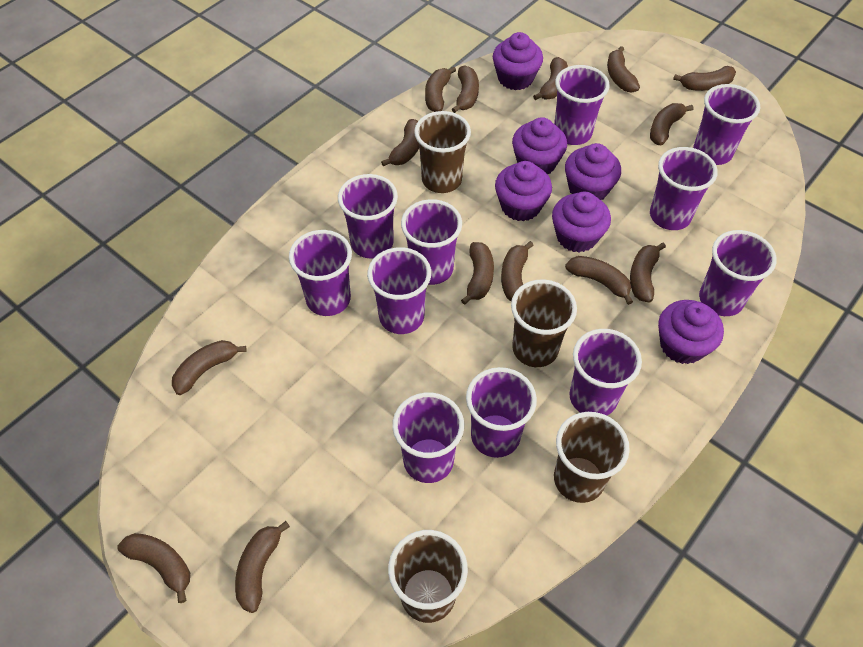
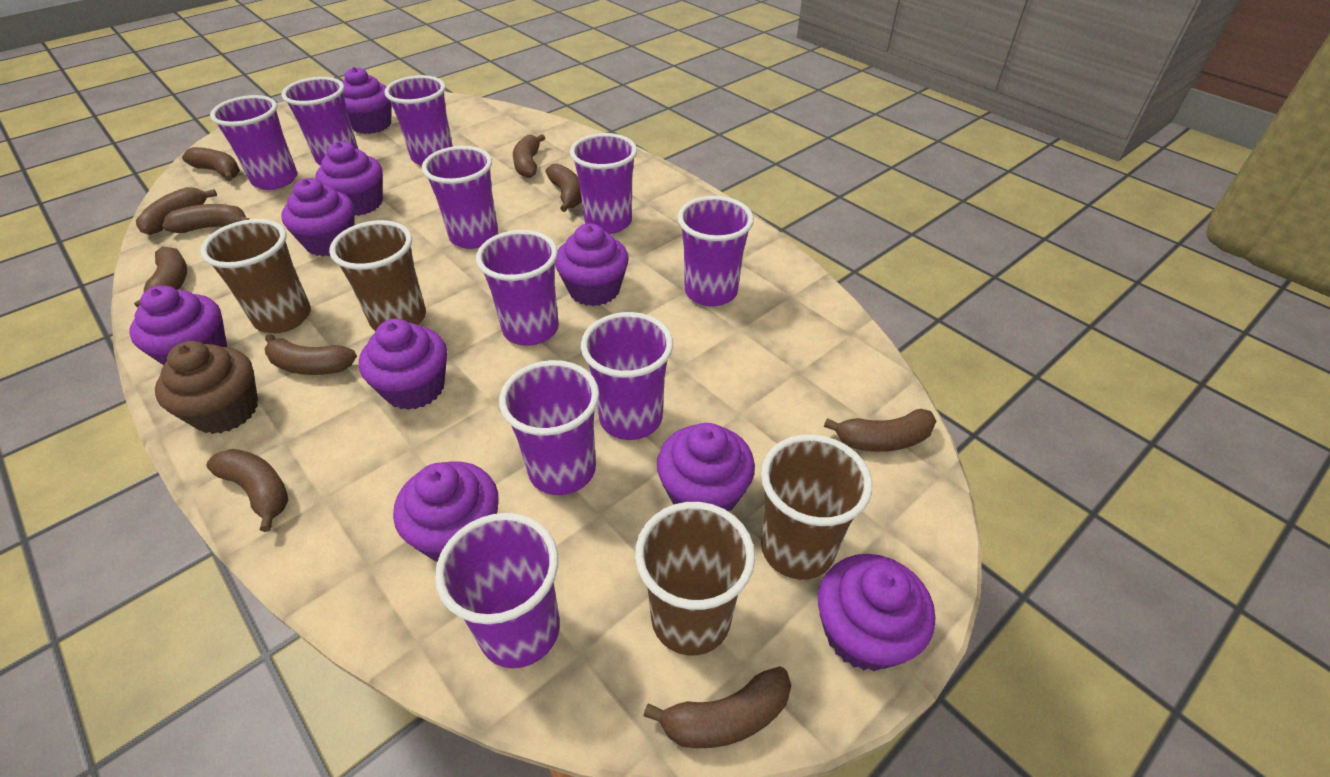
brown banana: 14 -> 10
brown cupcake: 0 -> 1
purple cup: 11 -> 10
purple cupcake: 6 -> 9

